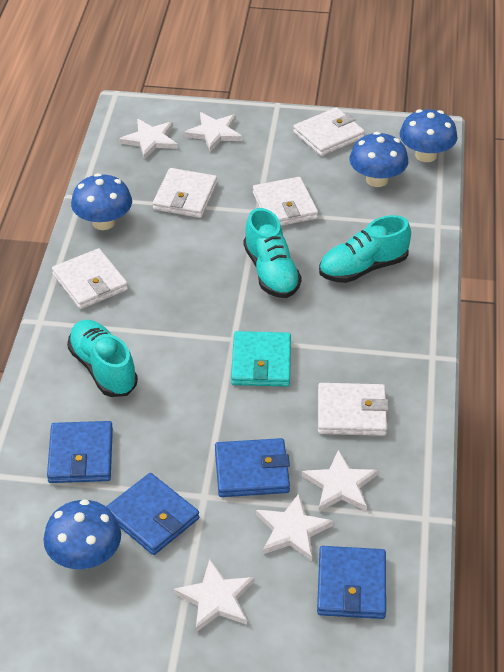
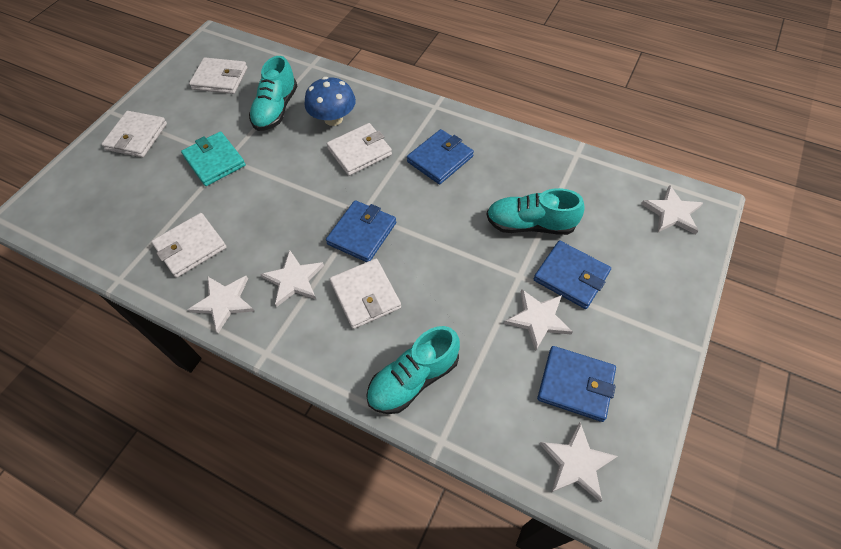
blue mushroom: 4 -> 1

